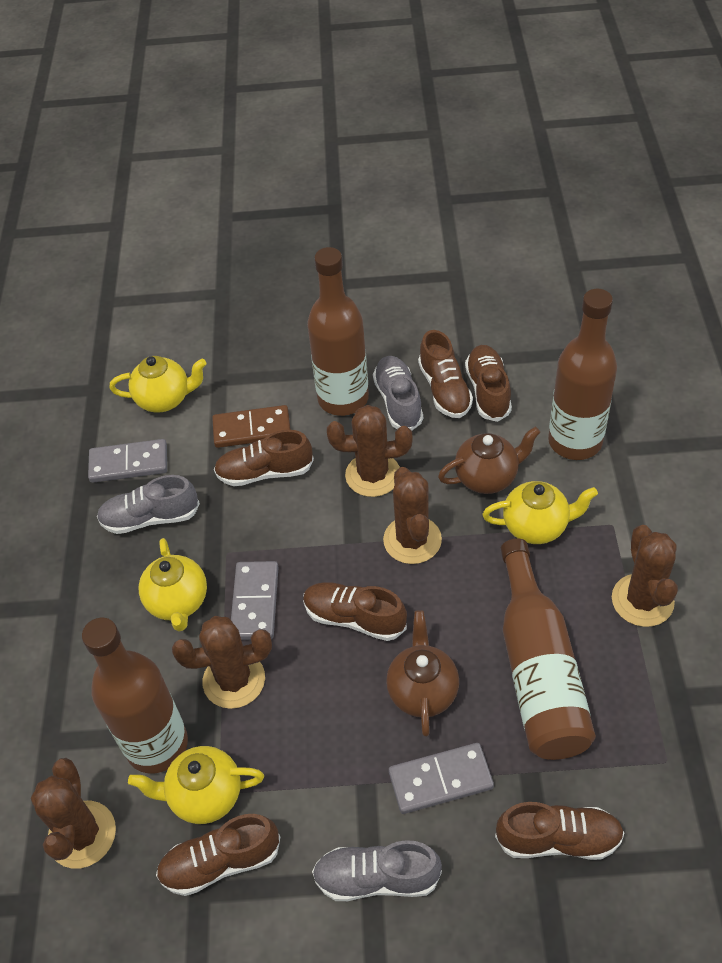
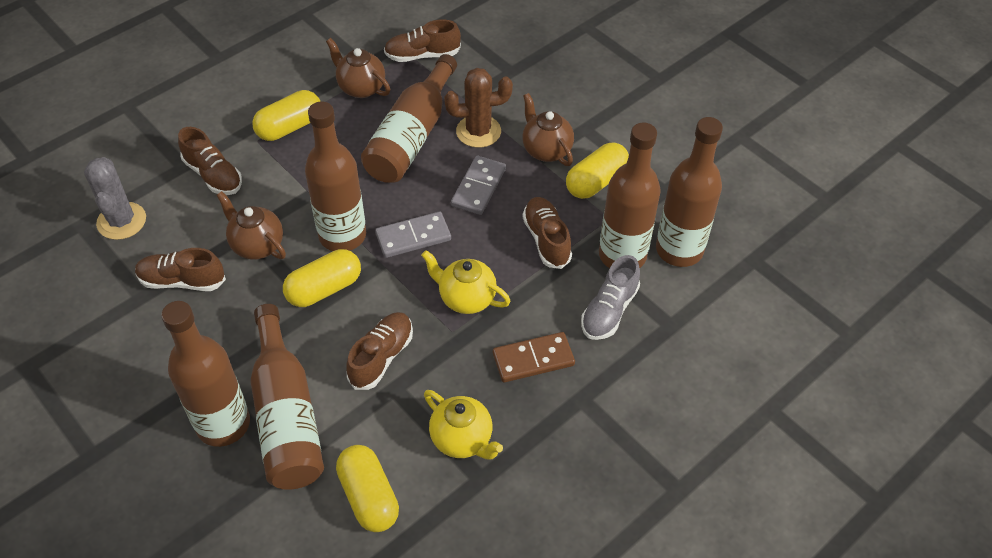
brown bottle: 4 -> 6
brown cactus: 5 -> 1
brown shoe: 6 -> 5
brown teapot: 2 -> 3
grey cactus: 0 -> 1
grey domino: 3 -> 2
grey shoe: 3 -> 1
yellow capsule: 0 -> 4
yellow teapot: 4 -> 2

